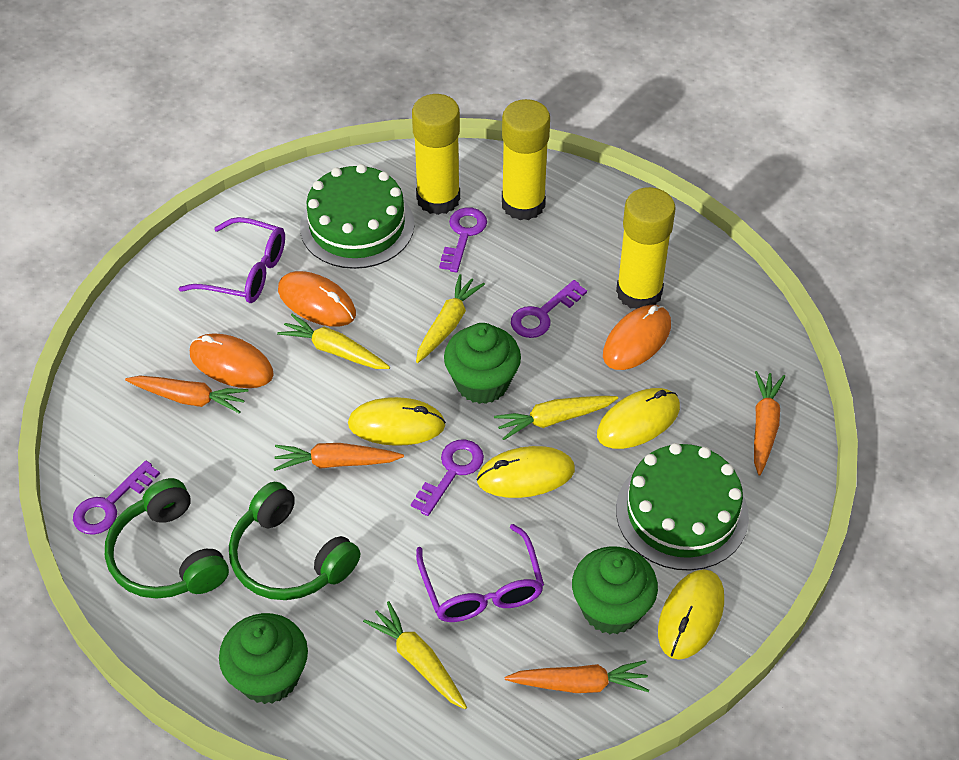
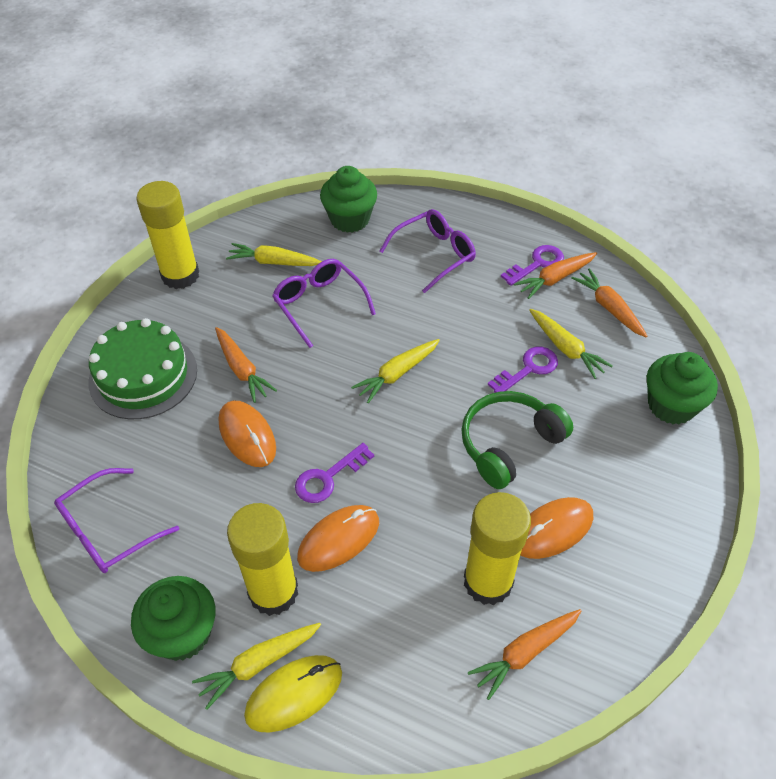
green cake: 2 -> 1
green headphones: 2 -> 1
purple glasses: 2 -> 3
purple key: 4 -> 3
yellow mouse: 4 -> 1

